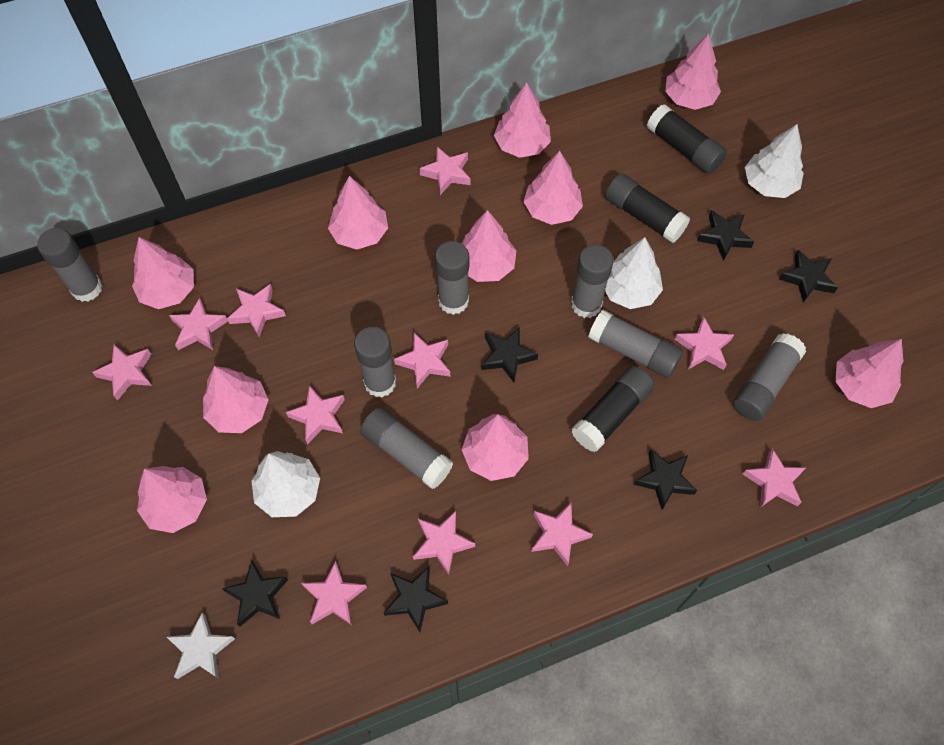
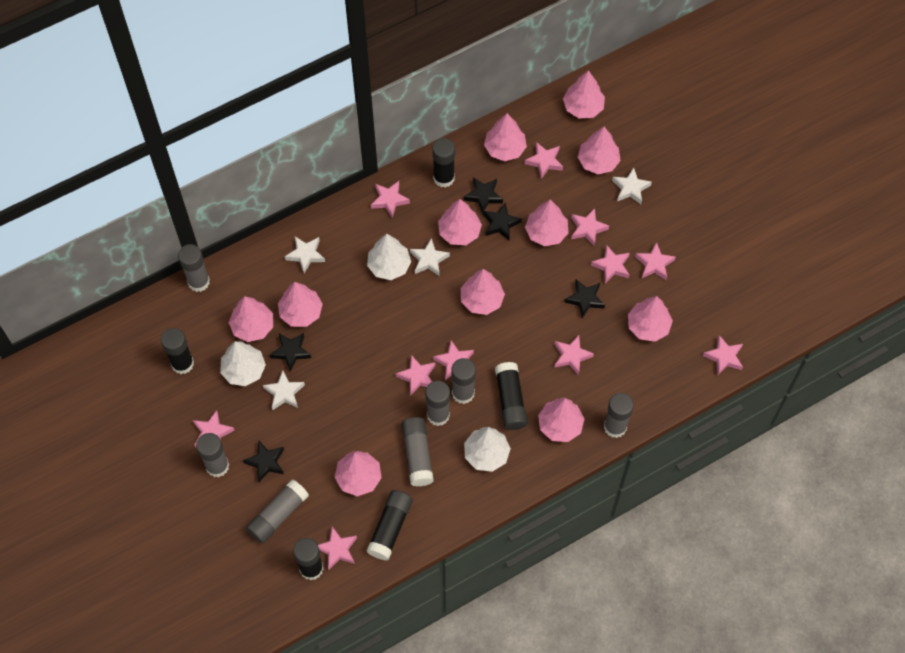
black glue stick: 3 -> 5
black star: 6 -> 5
pink tree: 10 -> 11
white star: 1 -> 4

